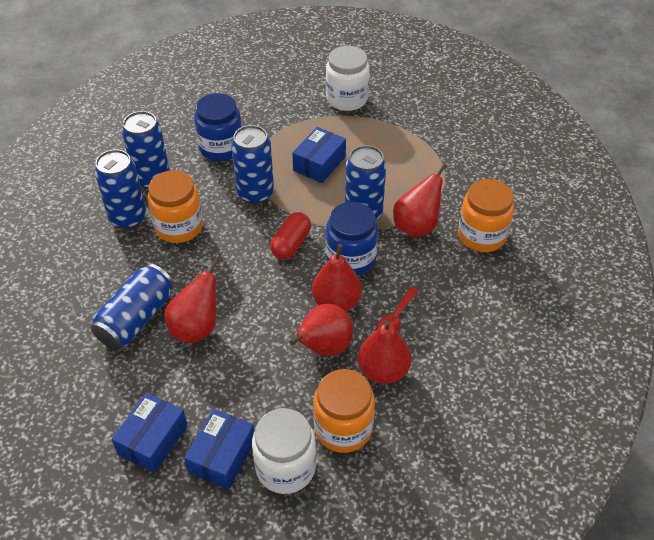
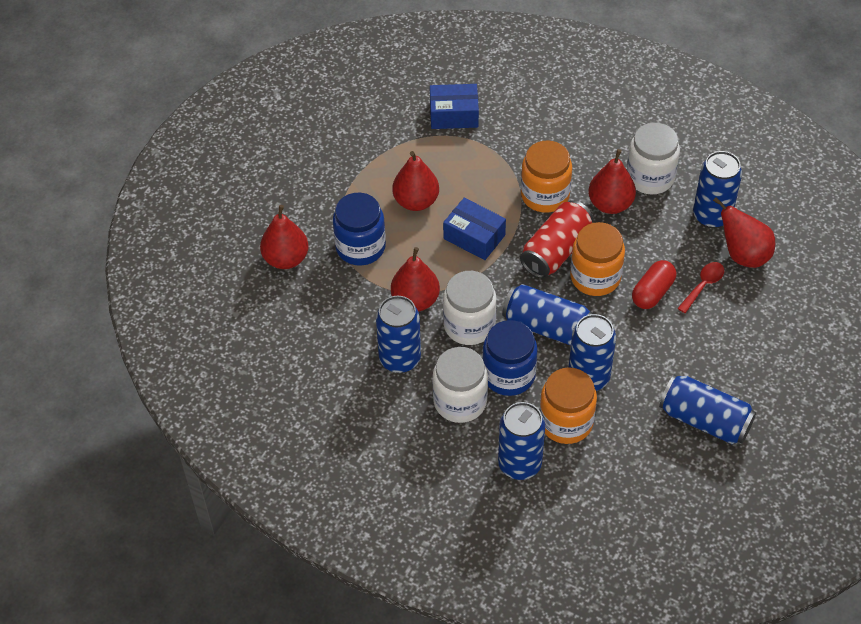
blue box: 3 -> 2
blue can: 5 -> 6
red can: 0 -> 1
white jar: 2 -> 3

